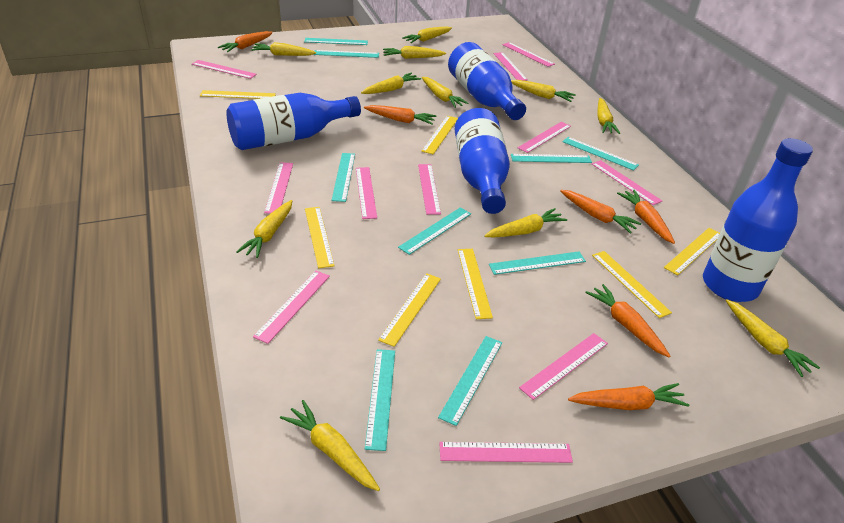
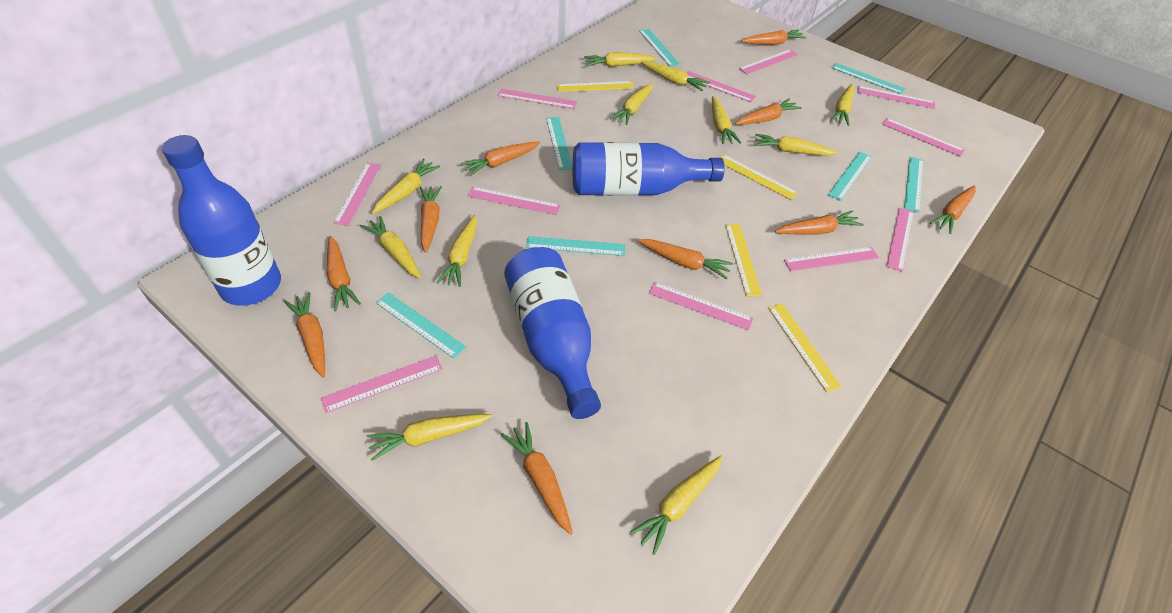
blue bottle: 4 -> 3
orange carrot: 6 -> 10
turquoise ruler: 9 -> 7
yellow ruler: 7 -> 4

